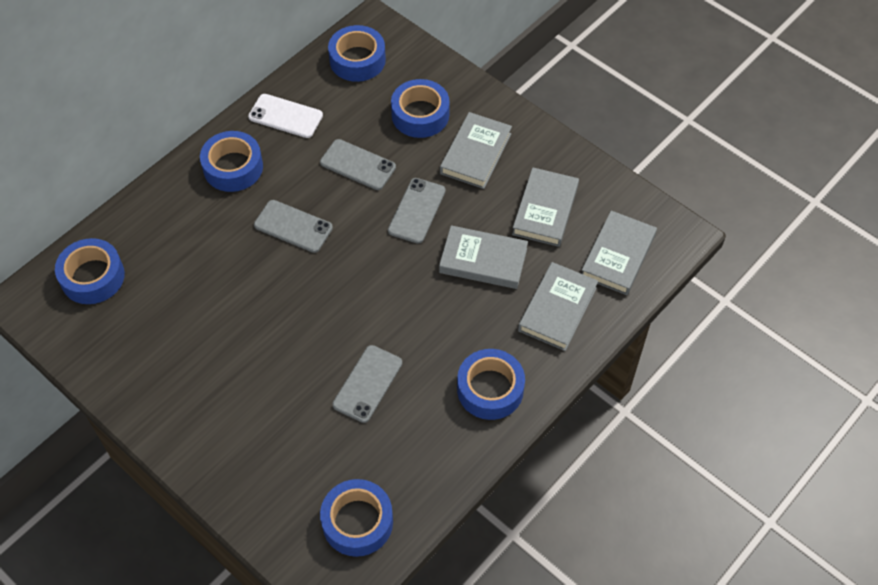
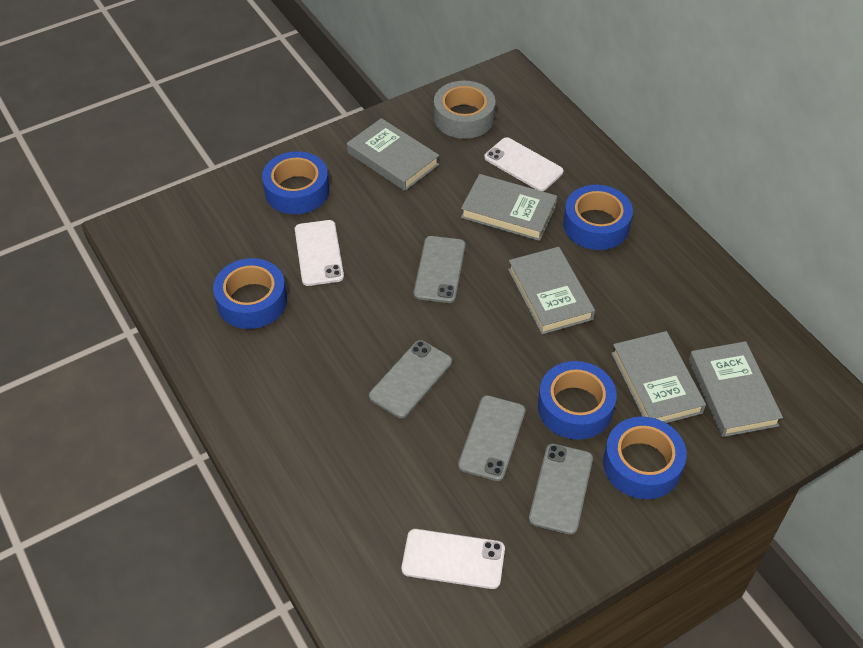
blue tape: 6 -> 5
grey tape: 0 -> 1
white phone: 1 -> 3

